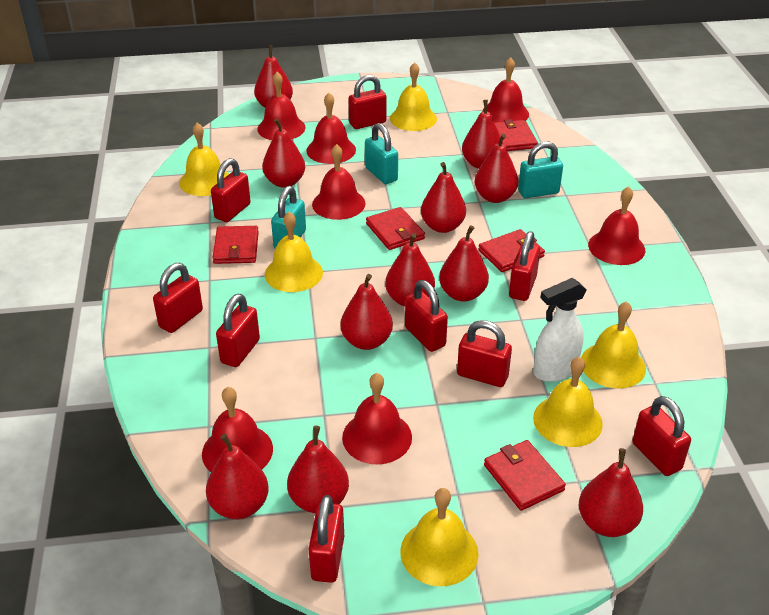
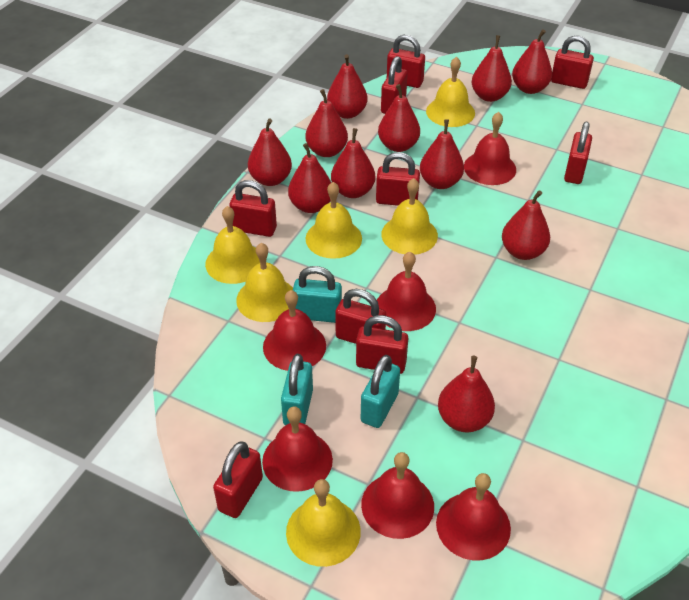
red bell: 7 -> 6
red wallet: 5 -> 0
white spray bottle: 1 -> 0

